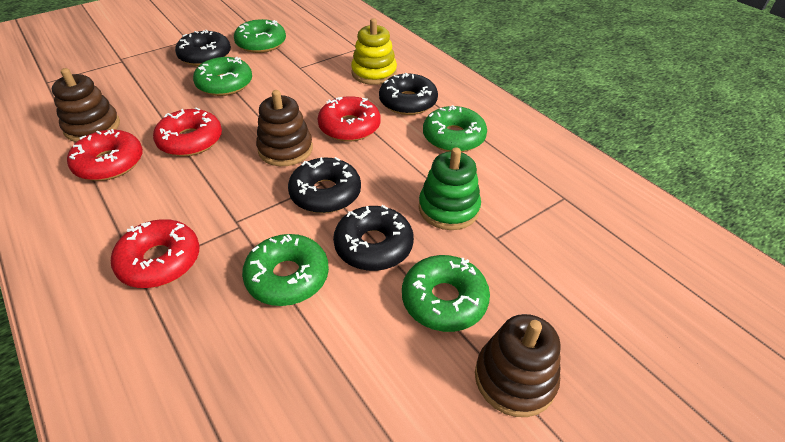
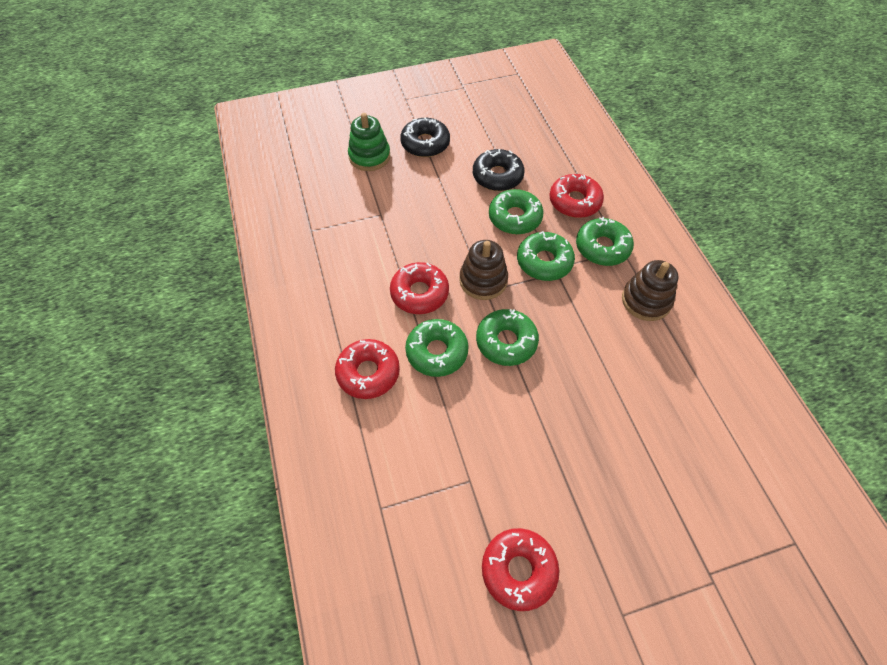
black donut: 4 -> 2
brown stacking toy: 3 -> 2
yellow stacking toy: 1 -> 0

